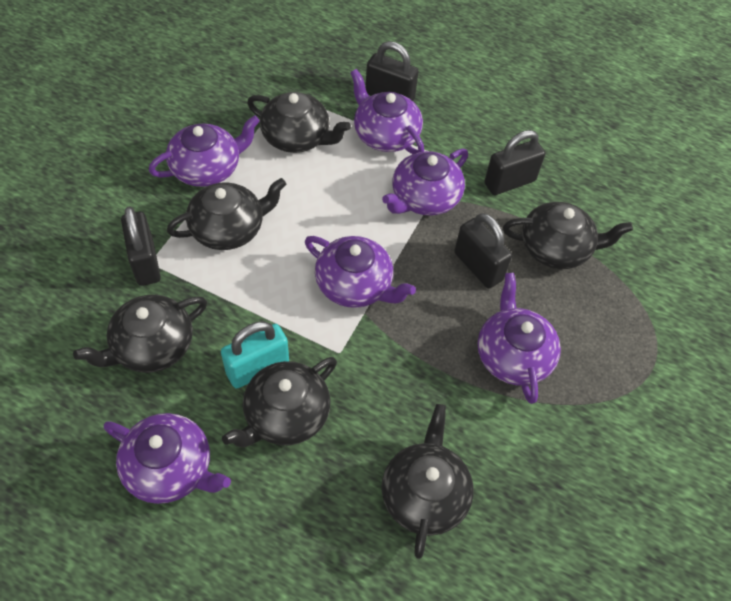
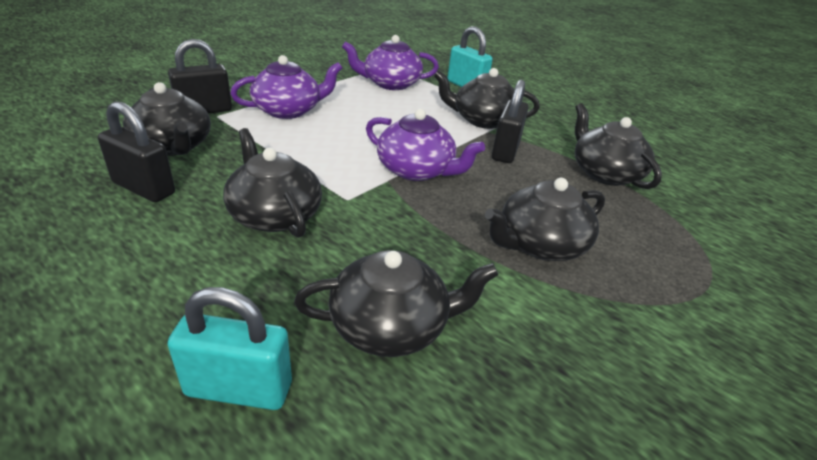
black padlock: 4 -> 3
purple teapot: 6 -> 3
turquoise padlock: 1 -> 2

